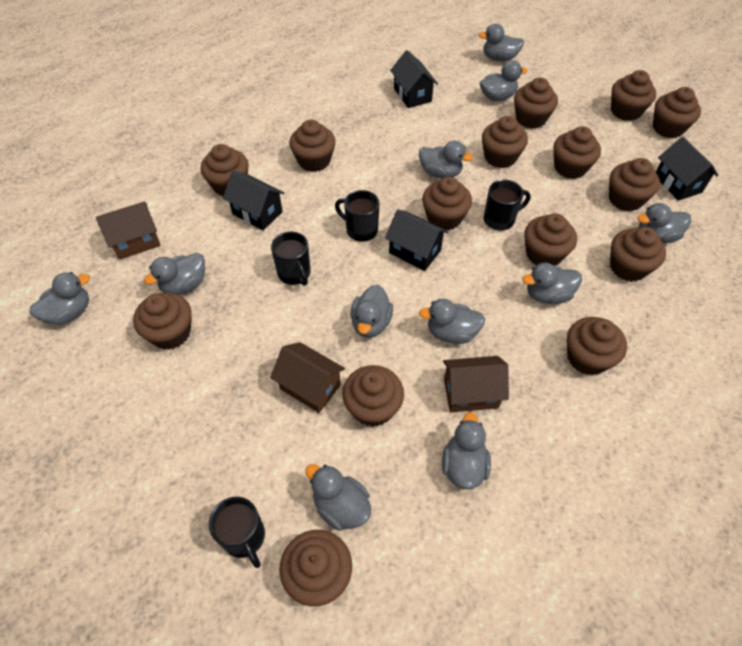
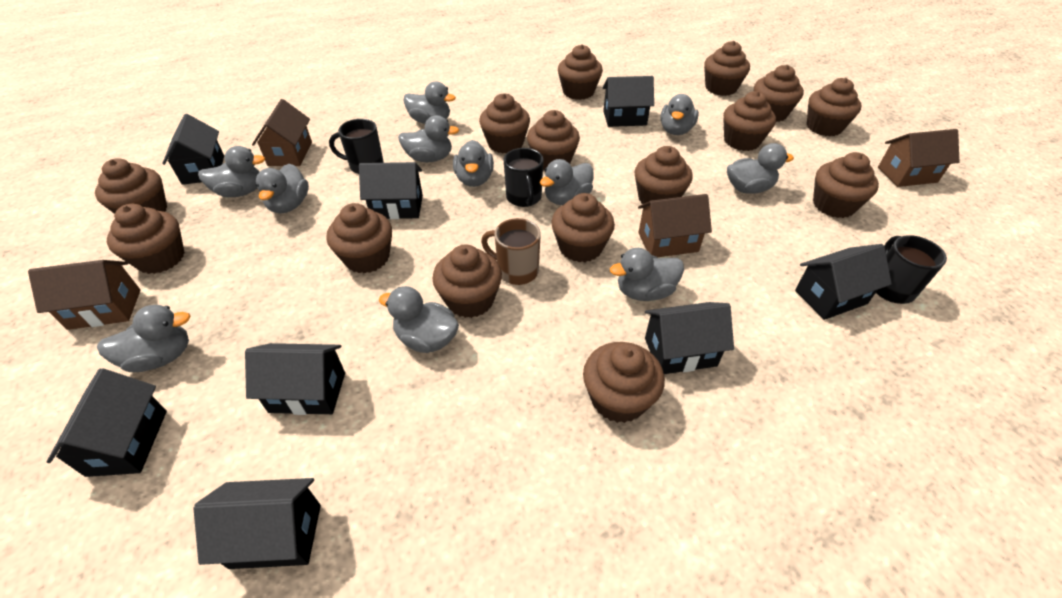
black house: 4 -> 8
black mug: 4 -> 3
brown house: 3 -> 4
brown mug: 0 -> 1

